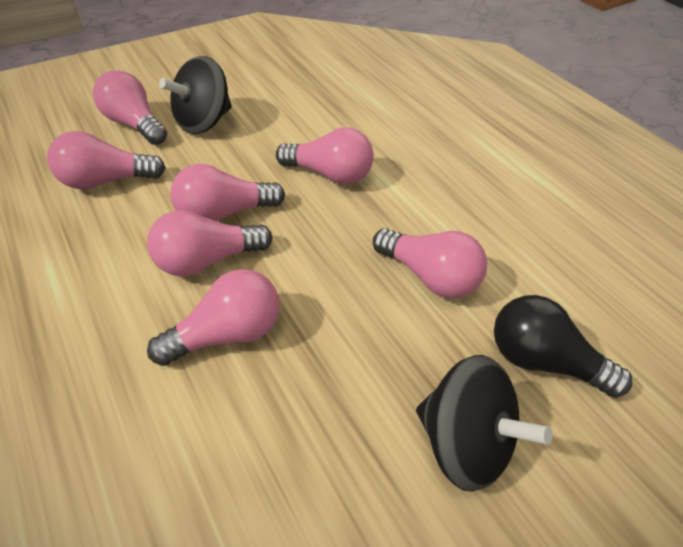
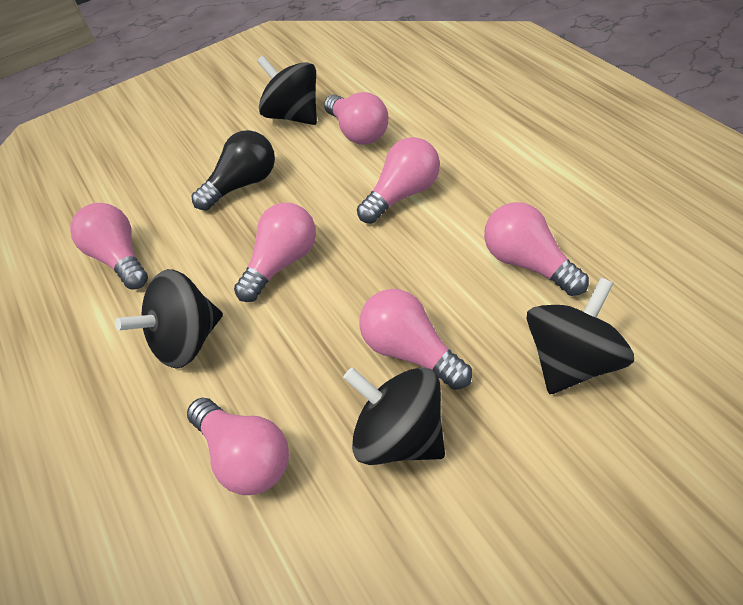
black spinning top: 2 -> 4

